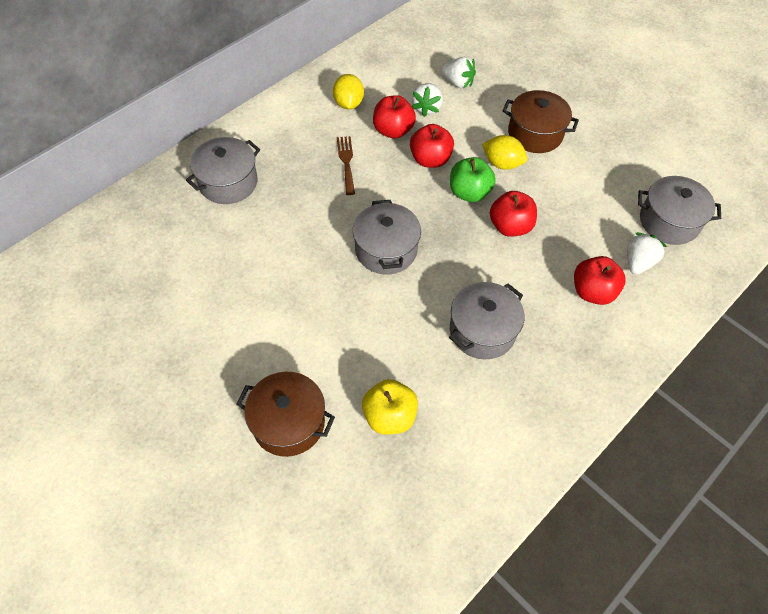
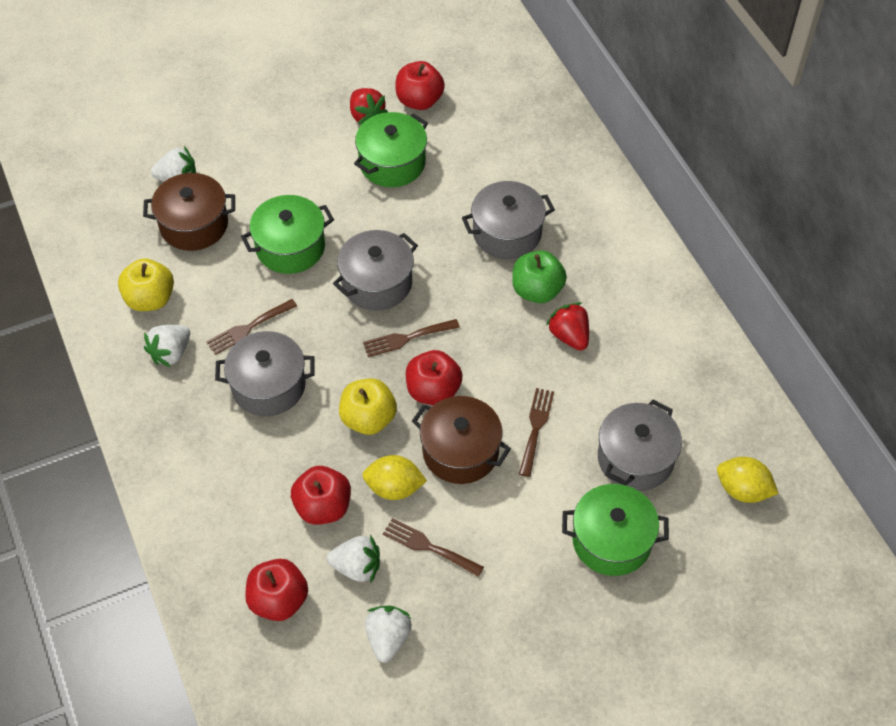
brown fork: 1 -> 4
green pot: 0 -> 3
red strawberry: 0 -> 2
white strawberry: 3 -> 4
yellow apple: 1 -> 2

